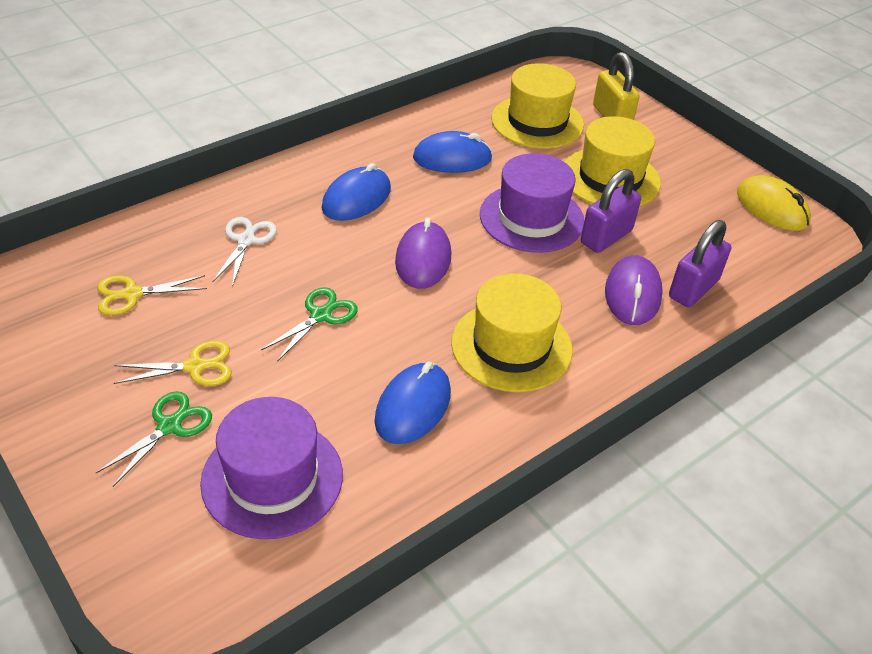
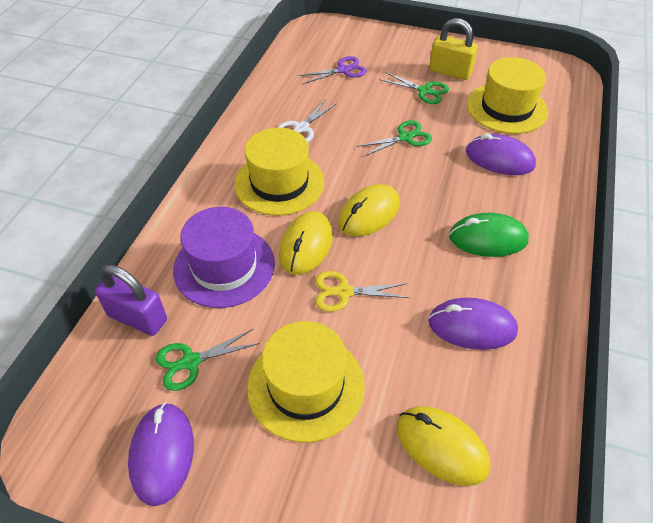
blue mouse: 3 -> 0
green mouse: 0 -> 1
green scissors: 2 -> 3
purple hat: 2 -> 1
purple mouse: 2 -> 3
purple padlock: 2 -> 1
purple scissors: 0 -> 1
yellow mouse: 1 -> 3
yellow scissors: 2 -> 1

